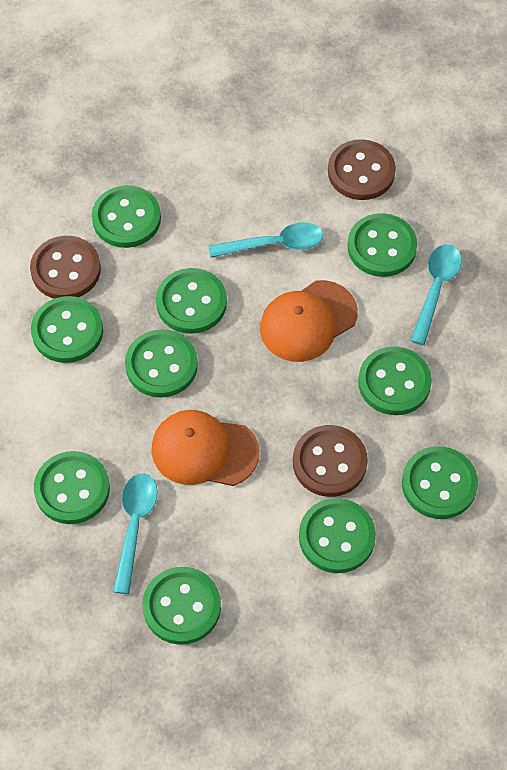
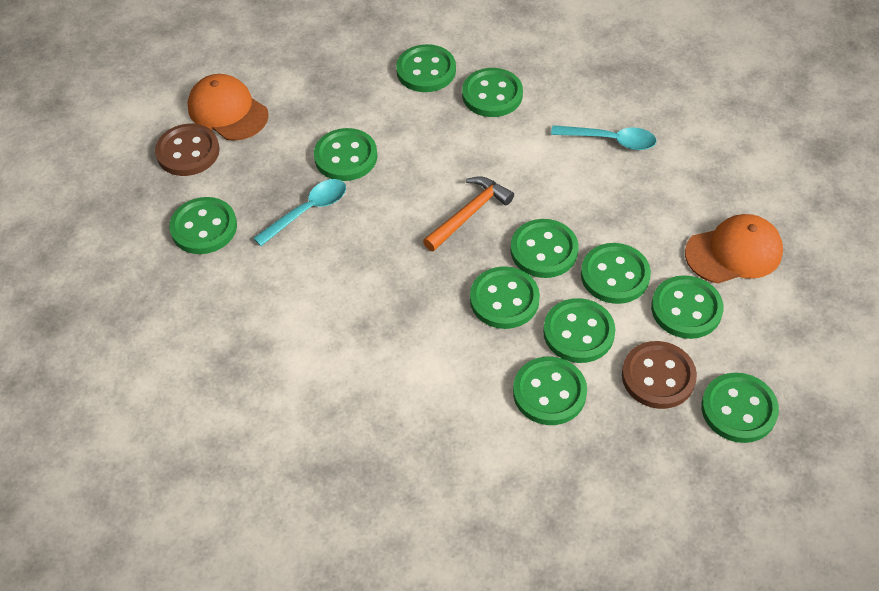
brown button: 3 -> 2
green button: 10 -> 11
orange hammer: 0 -> 1
turquoise spoon: 3 -> 2

